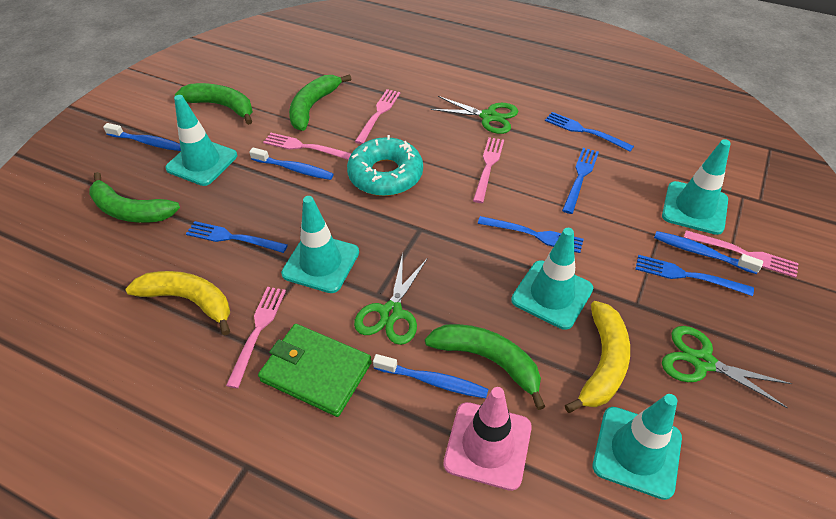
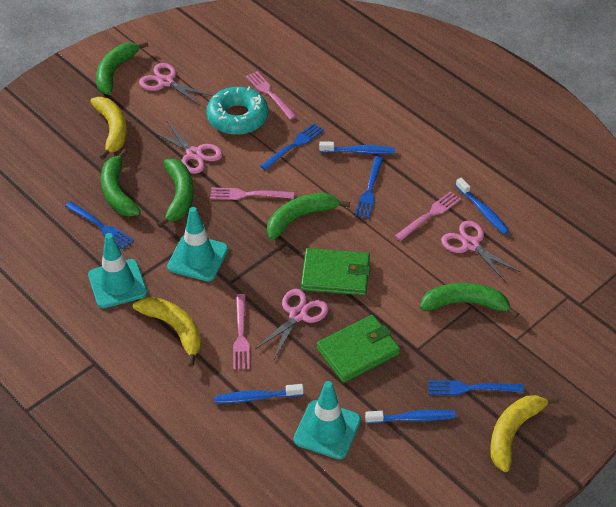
blue fork: 5 -> 4
green banana: 4 -> 5
green scissors: 3 -> 0
green wallet: 1 -> 2
pink fork: 5 -> 4
pink scissors: 0 -> 4
pink traffic cone: 1 -> 0
turquoise traffic cone: 5 -> 3
yellow banana: 2 -> 3

